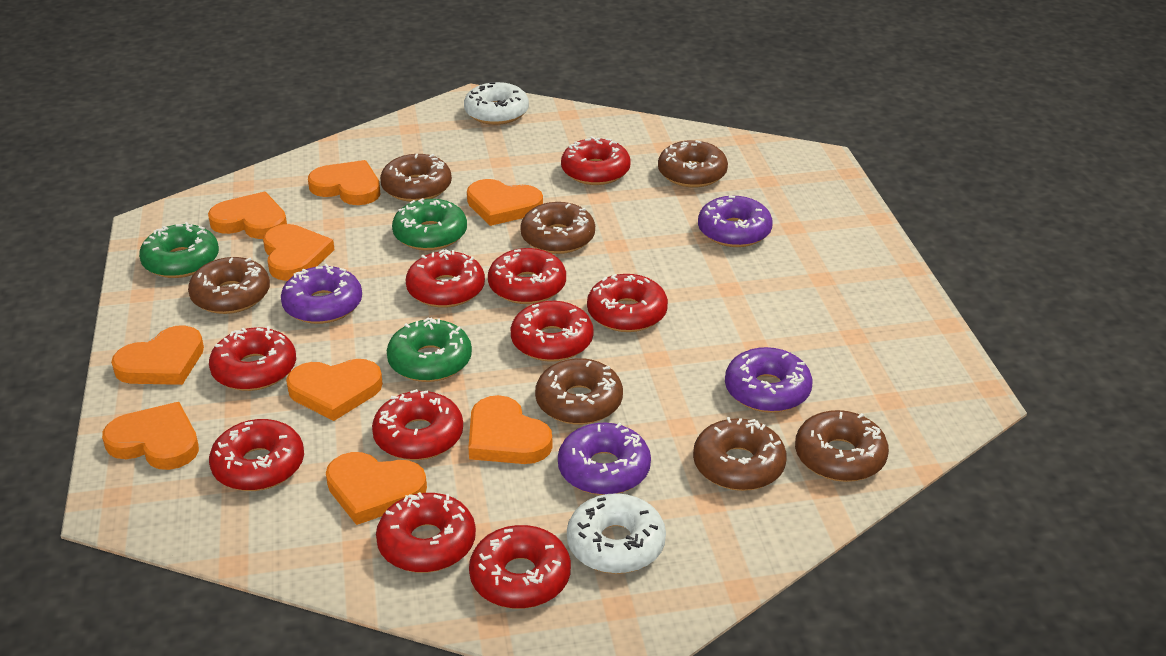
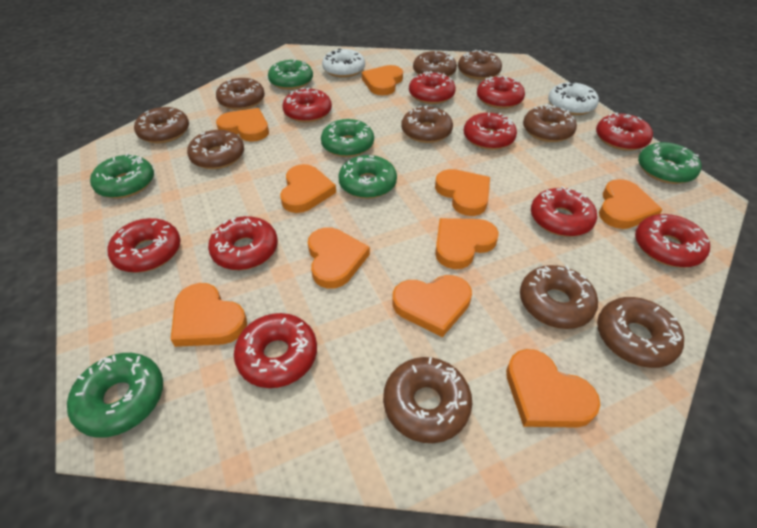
brown donut: 7 -> 10
green donut: 3 -> 6
orange heart: 9 -> 10
purple donut: 4 -> 0

